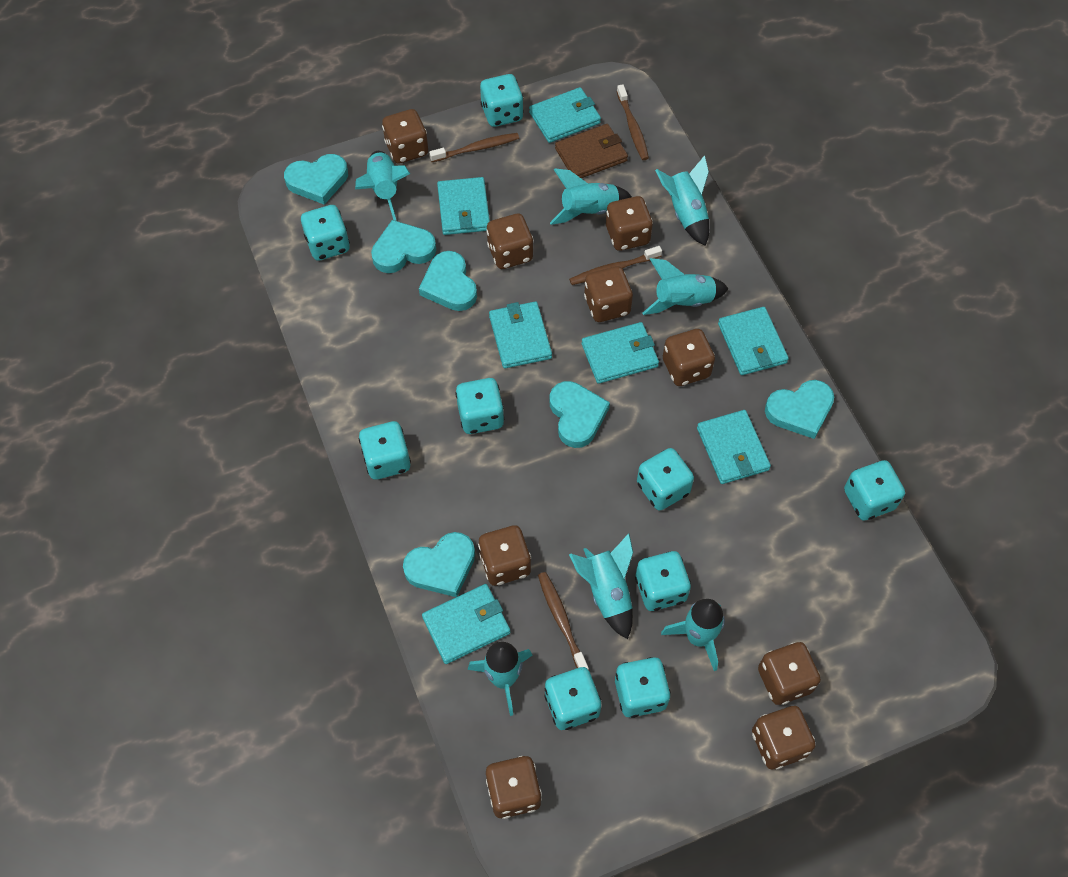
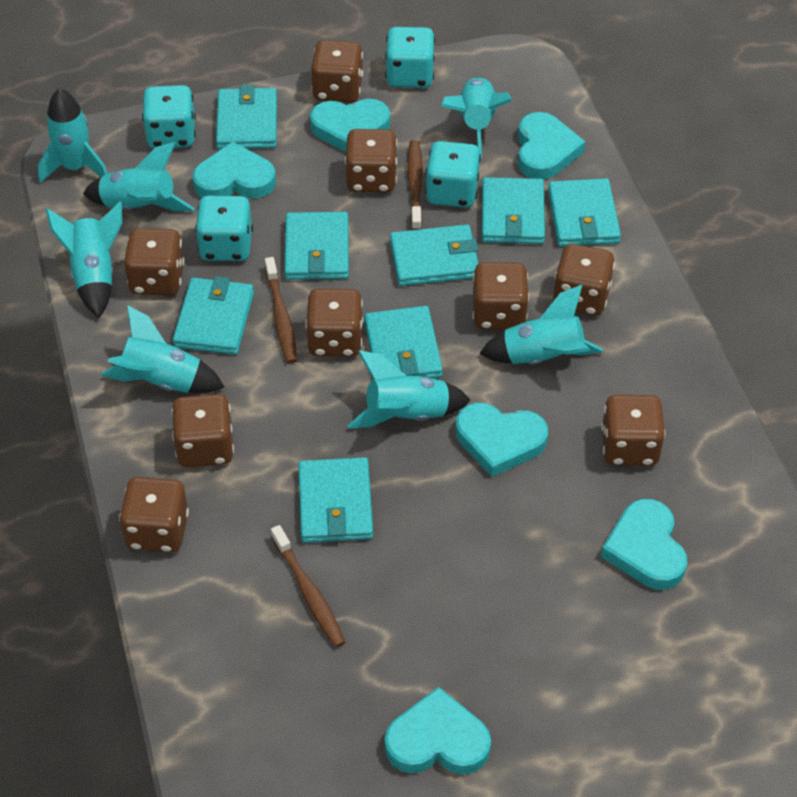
brown toothbrush: 4 -> 3
brown wallet: 1 -> 0
turquoise dice: 9 -> 4
turquoise wallet: 7 -> 8

